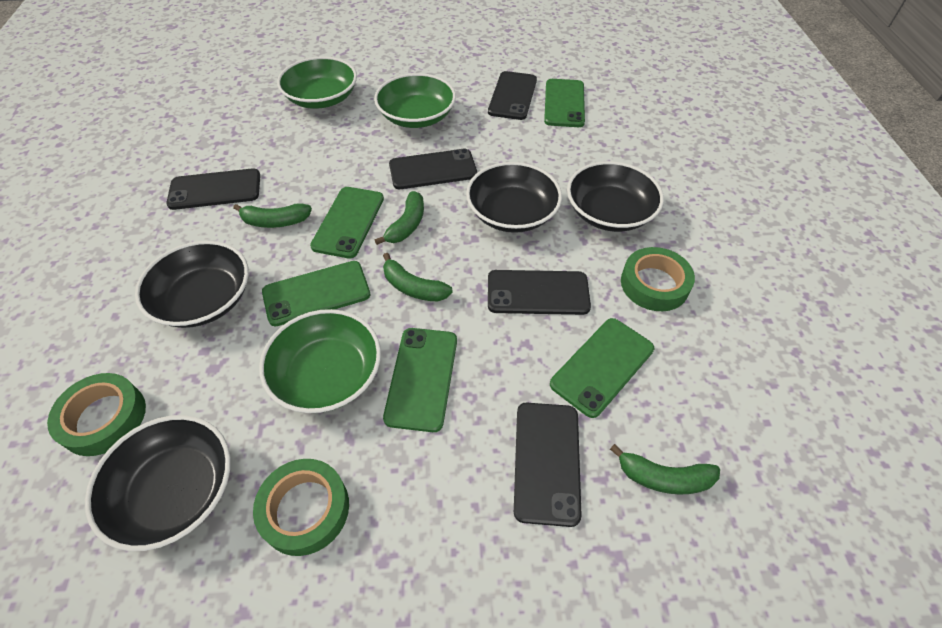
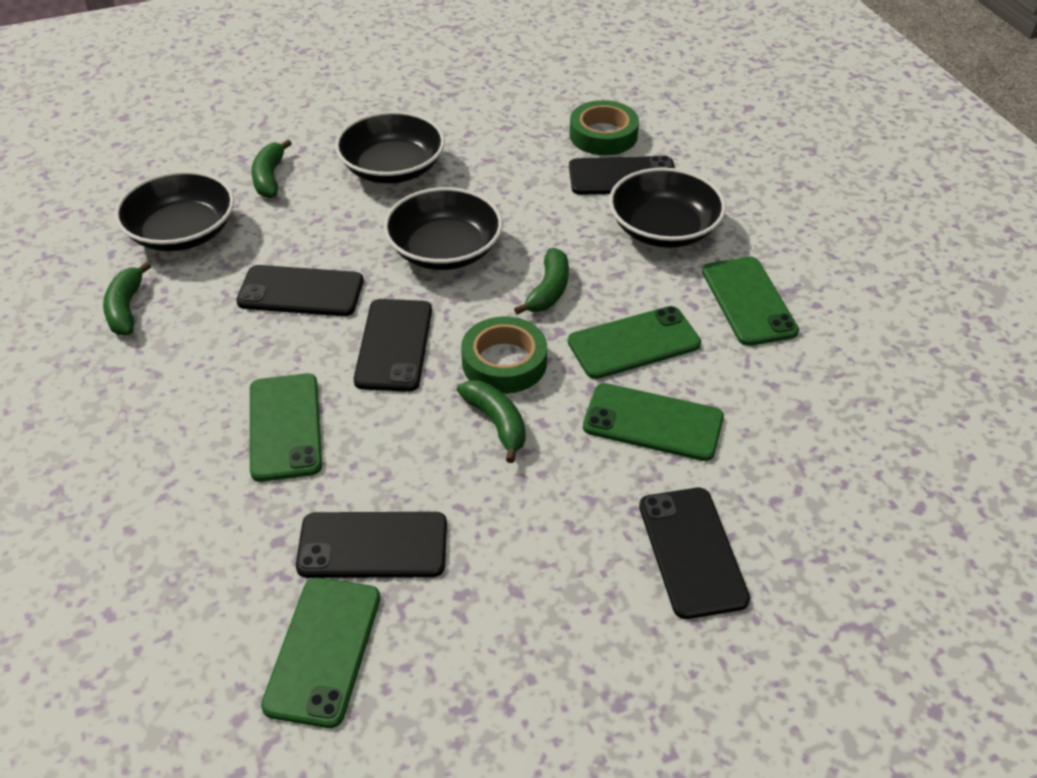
green bowl: 3 -> 0
green tape: 3 -> 2

